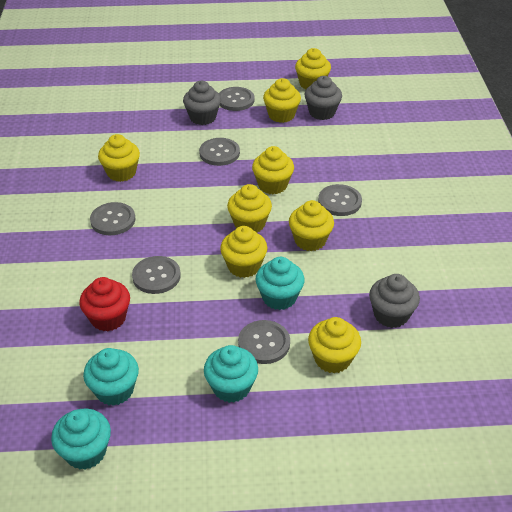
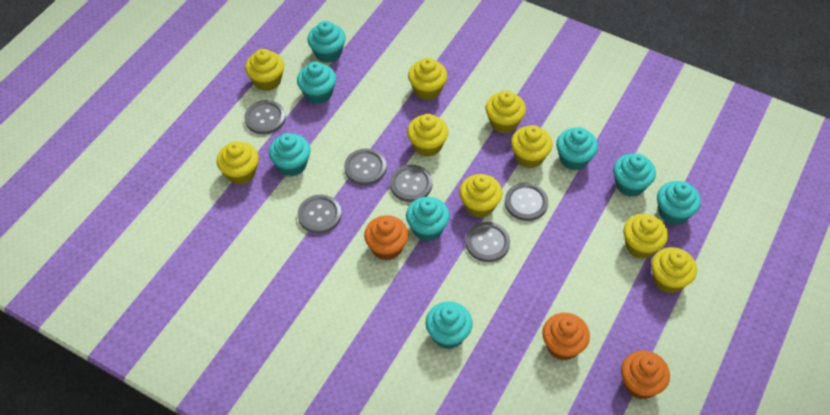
grey cupcake: 3 -> 0
orange cupcake: 0 -> 3
red cupcake: 1 -> 0
turquoise cupcake: 4 -> 8
yellow cupcake: 8 -> 9

